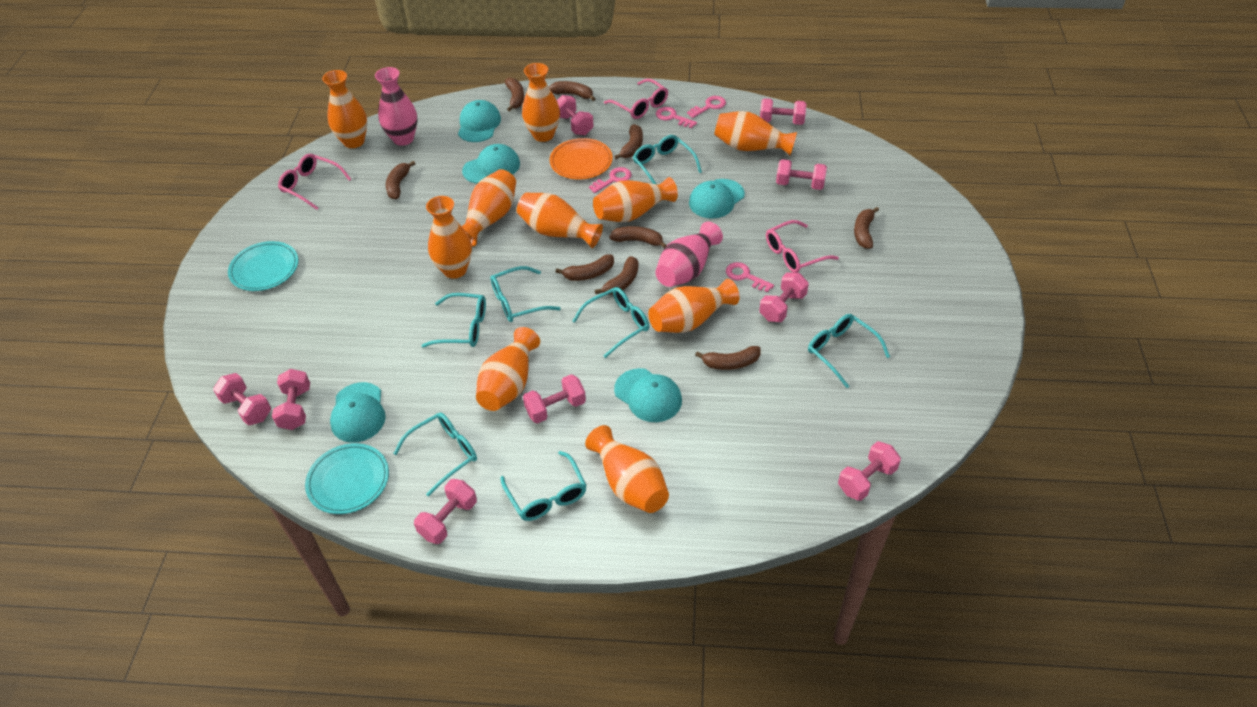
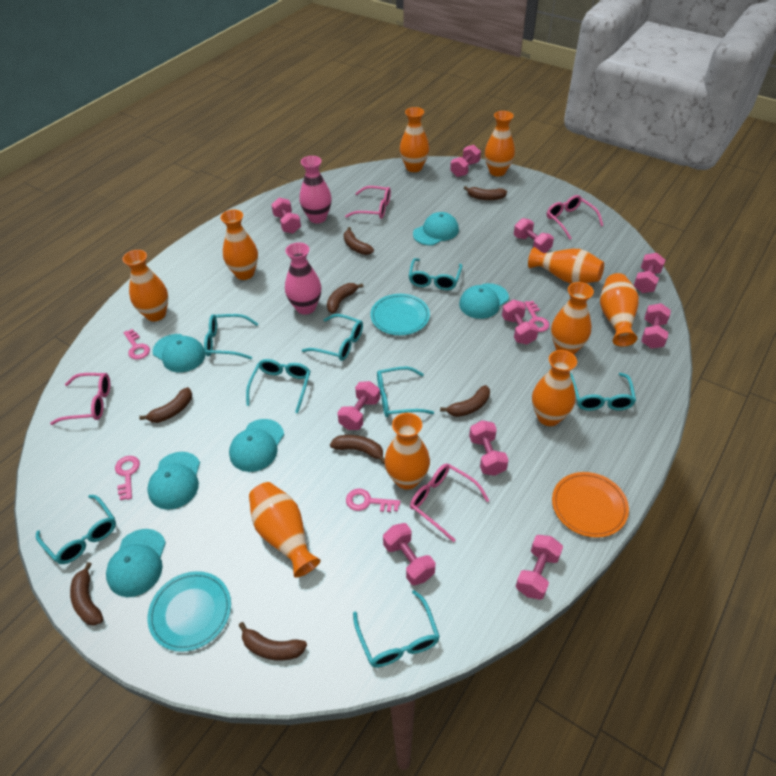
brown banana: 9 -> 8
pink dumbbell: 9 -> 10
pink glasses: 3 -> 4
turquoise cap: 5 -> 6
turquoise glasses: 7 -> 8

